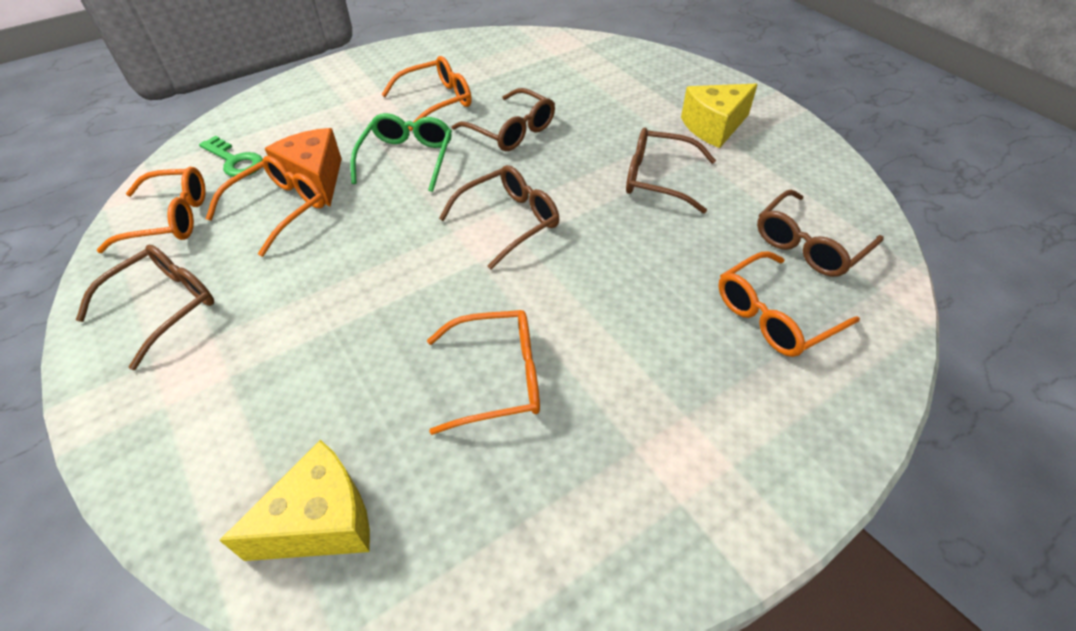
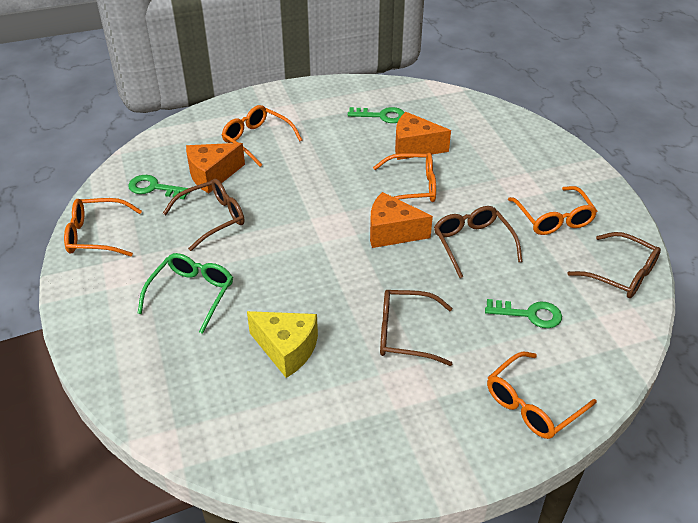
brown glasses: 5 -> 4
green key: 1 -> 3
orange cheese: 1 -> 3
yellow cheese: 2 -> 1

